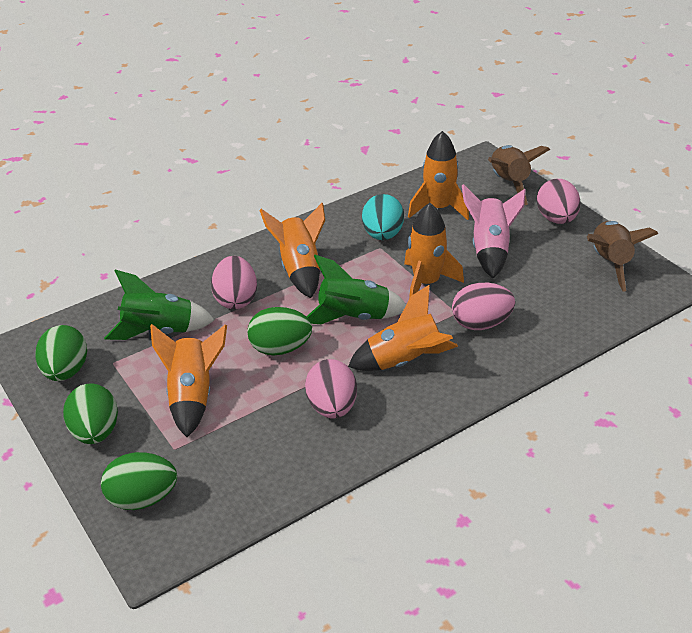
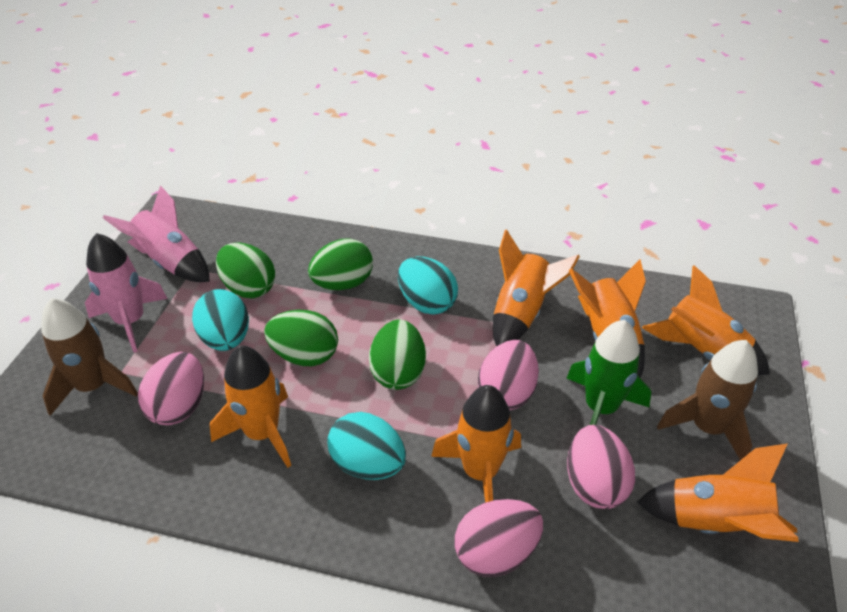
green rocket: 2 -> 1
orange rocket: 5 -> 6
pink rocket: 1 -> 2
turquoise egg: 1 -> 3

